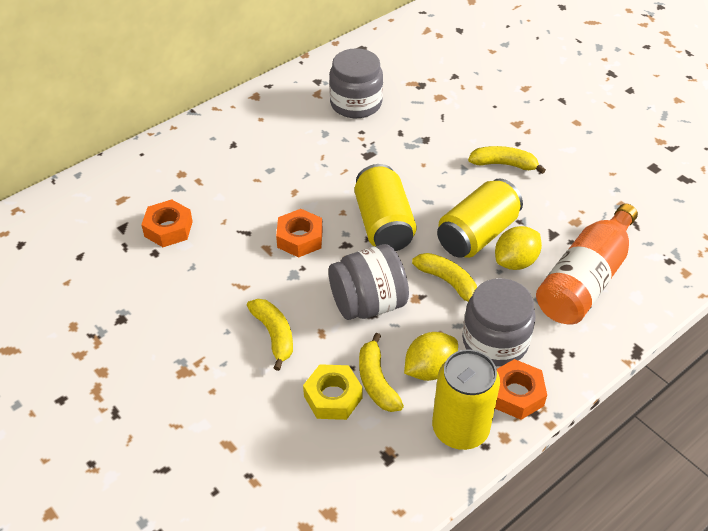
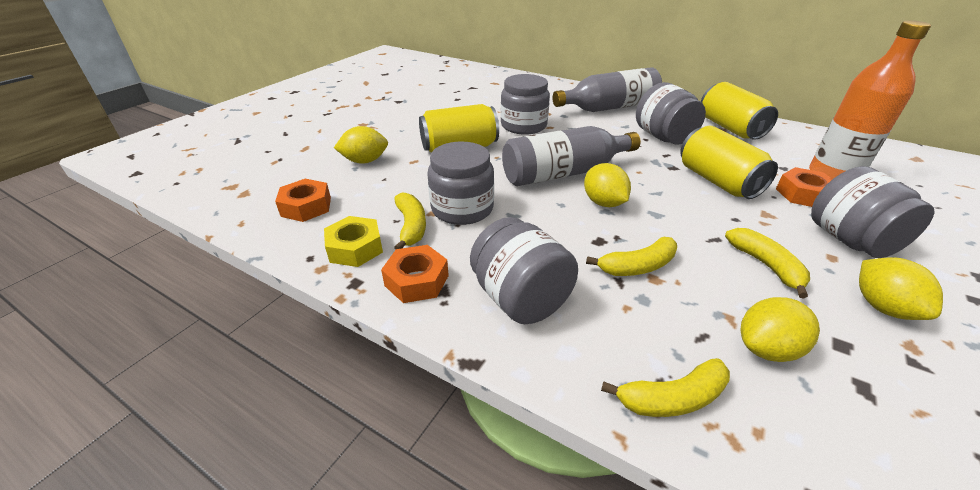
grey bottle: 0 -> 2
grey jar: 3 -> 5
yellow lemon: 2 -> 4

